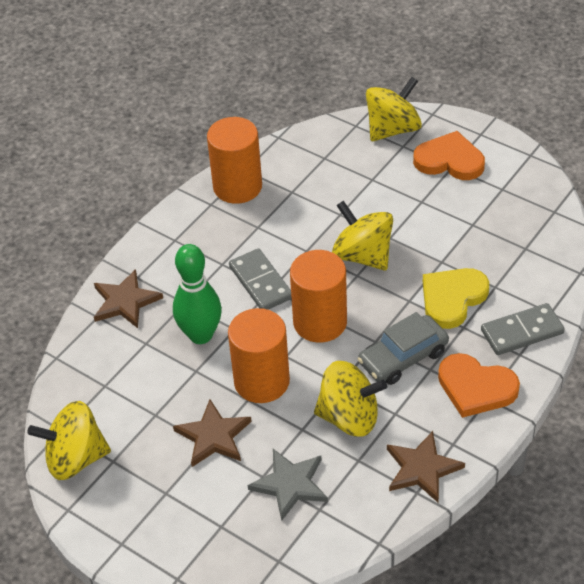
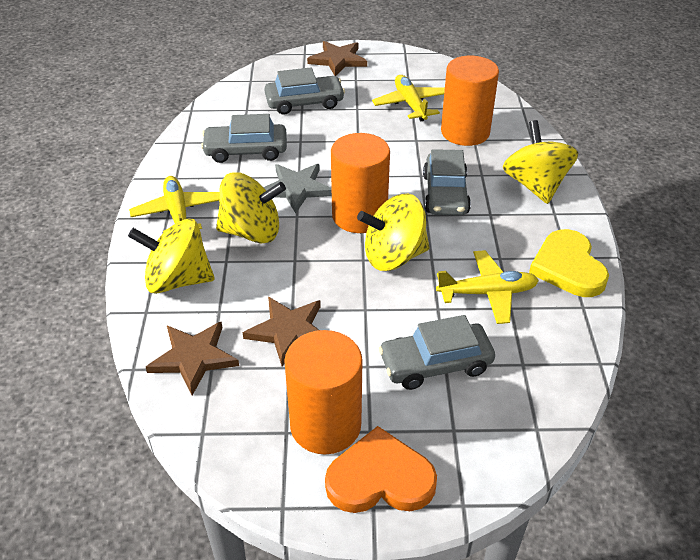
green bowling pin: 1 -> 0
grey car: 1 -> 4
grey domino: 2 -> 0
orange heart: 2 -> 1
yellow plane: 0 -> 3

